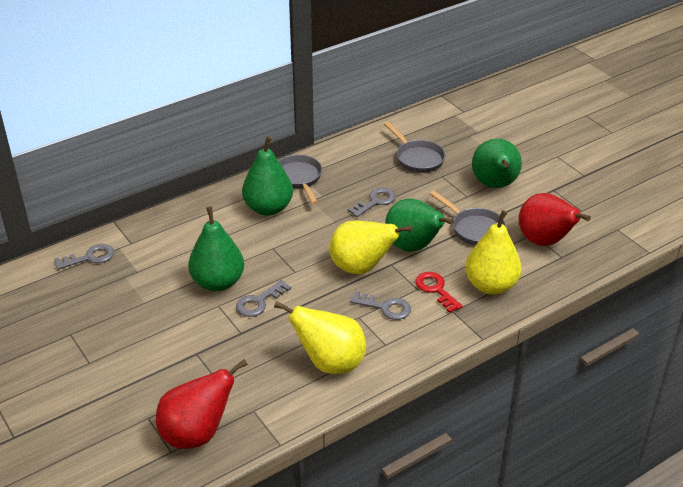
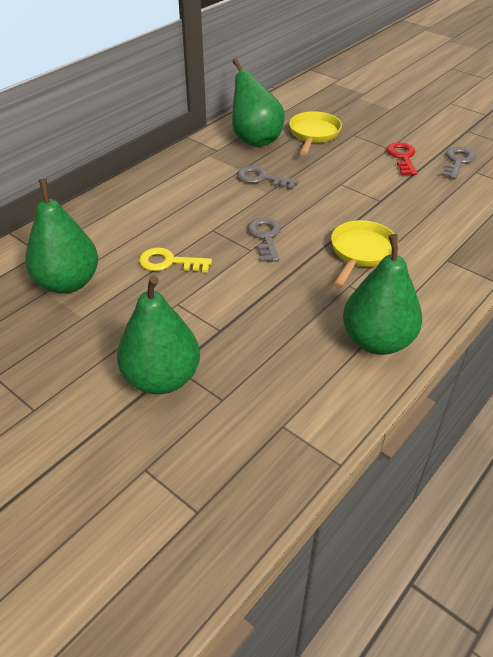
grey key: 4 -> 3
grey pan: 3 -> 0
red pear: 2 -> 0
yellow key: 0 -> 1
yellow pan: 0 -> 2
yellow pear: 3 -> 0

